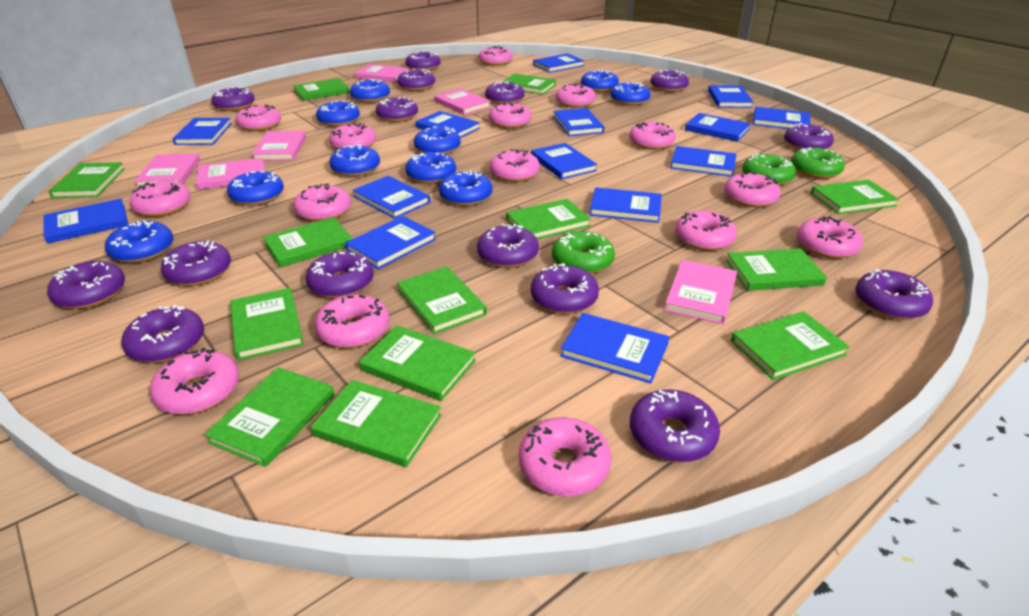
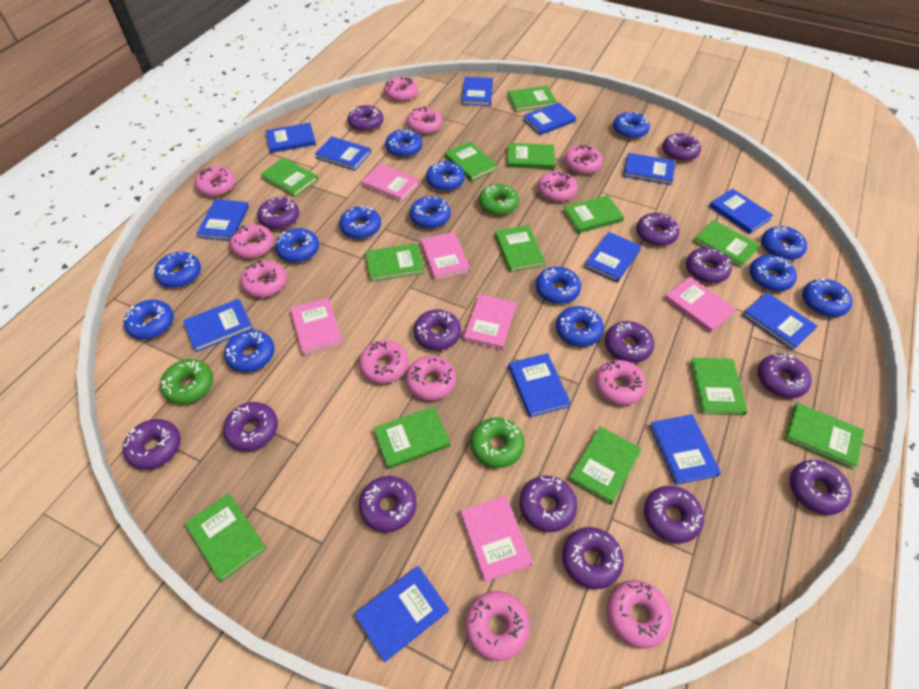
blue book: 14 -> 13
blue donut: 10 -> 14
pink donut: 15 -> 12

